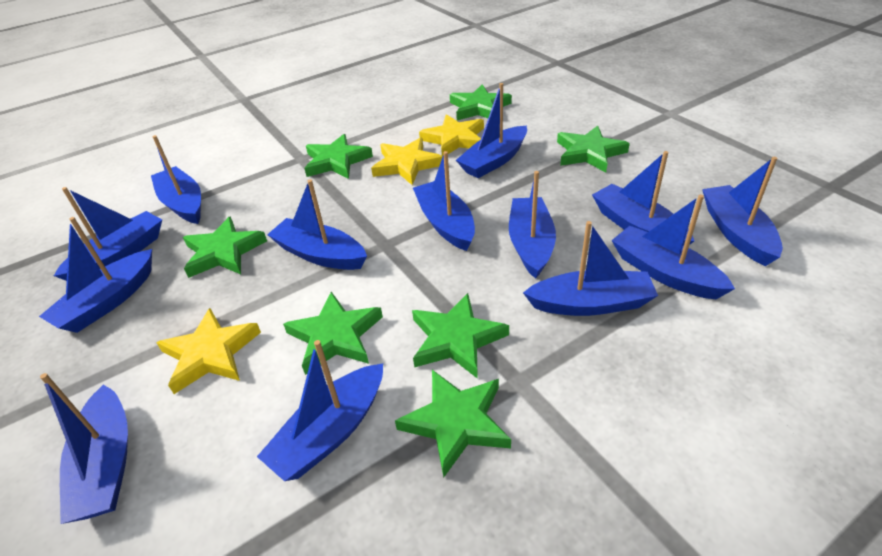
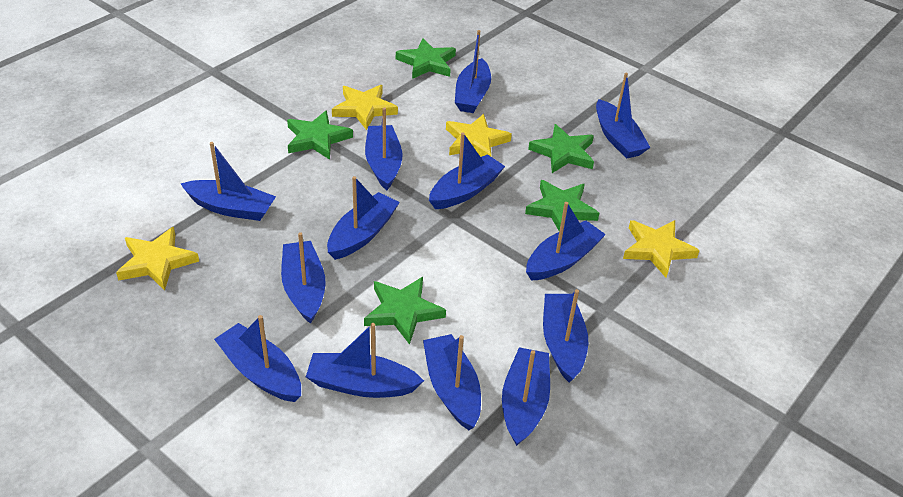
green star: 7 -> 5
yellow star: 3 -> 4

